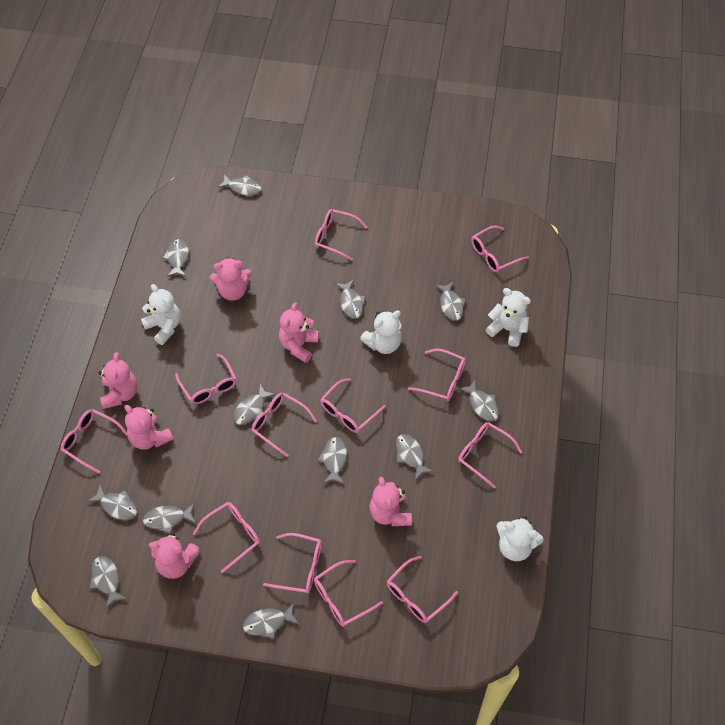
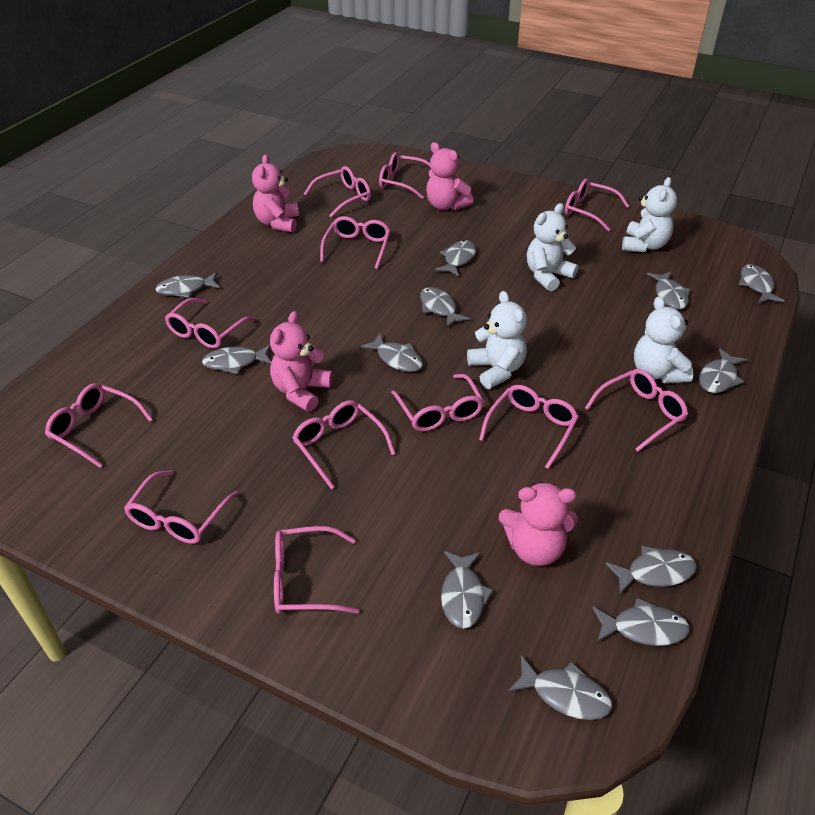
pink teddy bear: 6 -> 4

